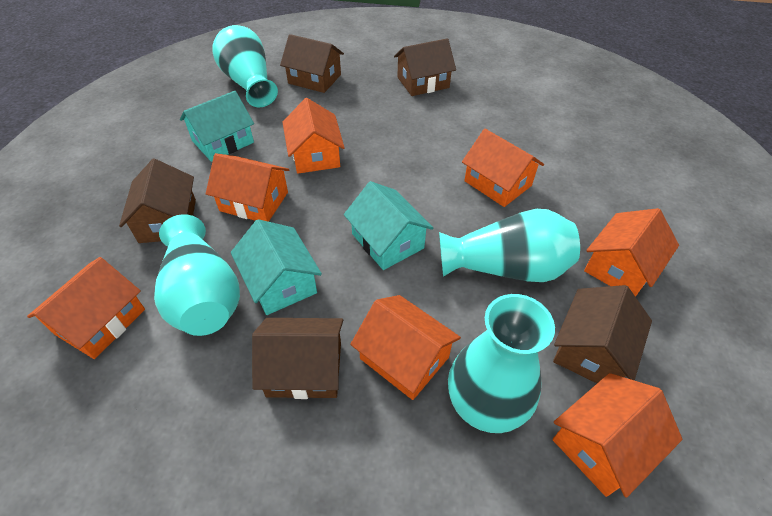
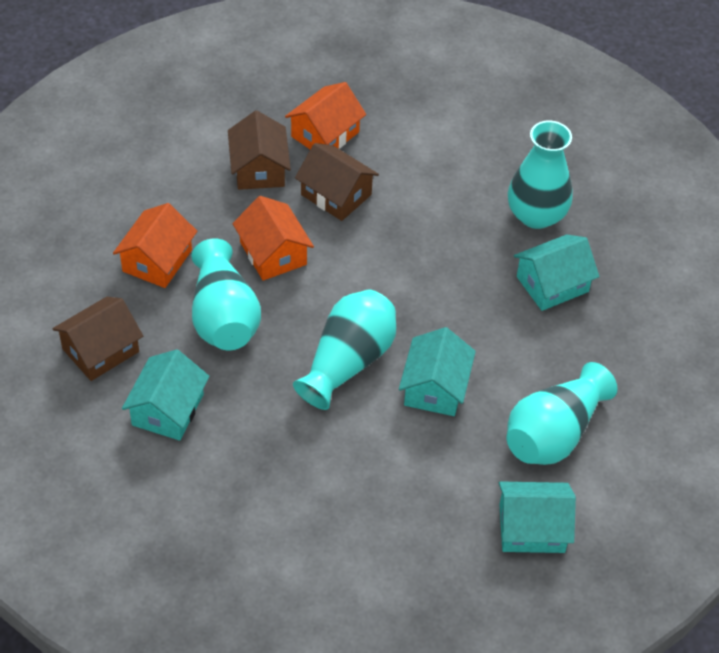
brown house: 5 -> 3
orange house: 7 -> 3
turquoise house: 3 -> 4

